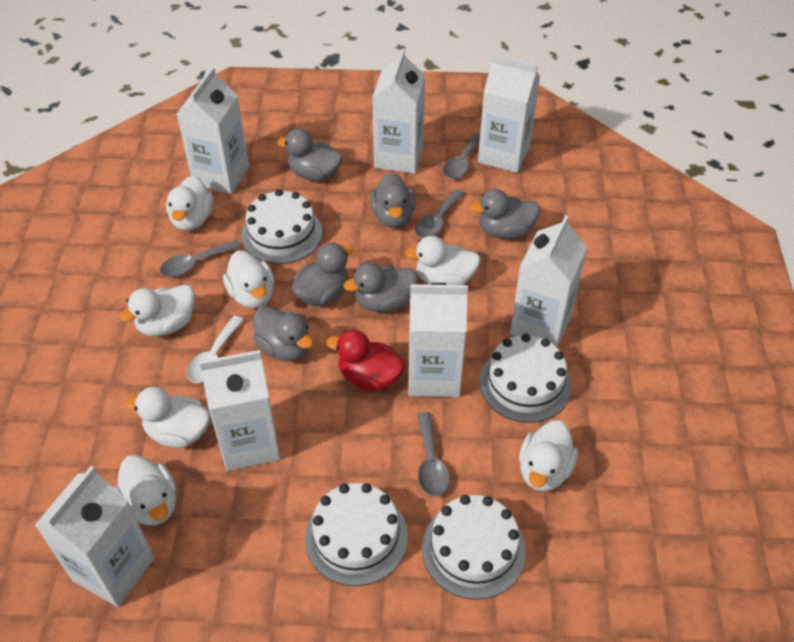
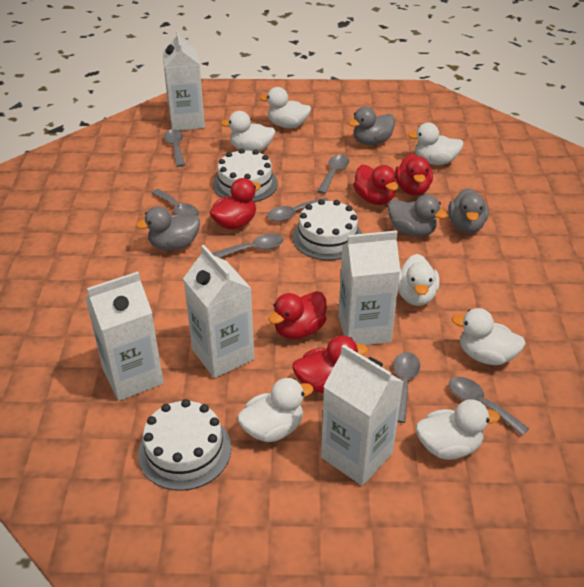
grey duck: 6 -> 4
grey spoon: 4 -> 7
red duck: 1 -> 5
white cake: 4 -> 3
white carton: 7 -> 5
white spoon: 1 -> 0

